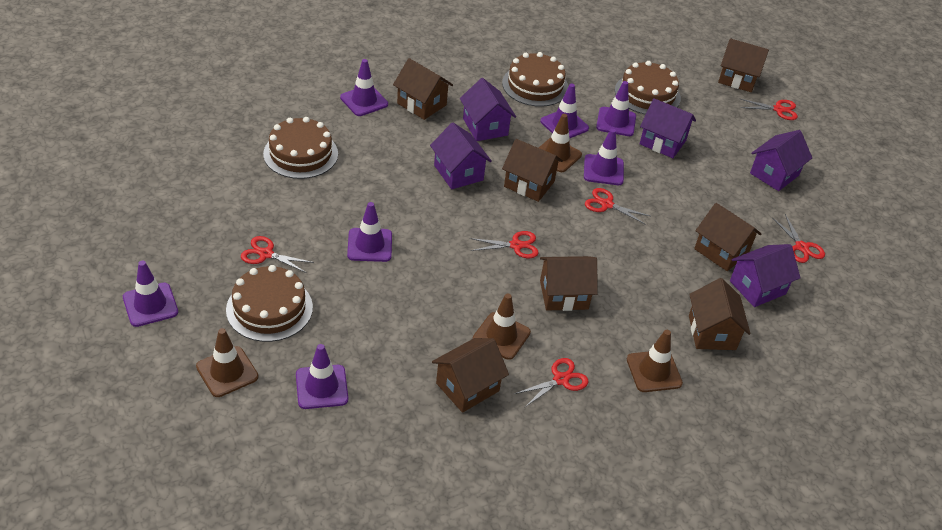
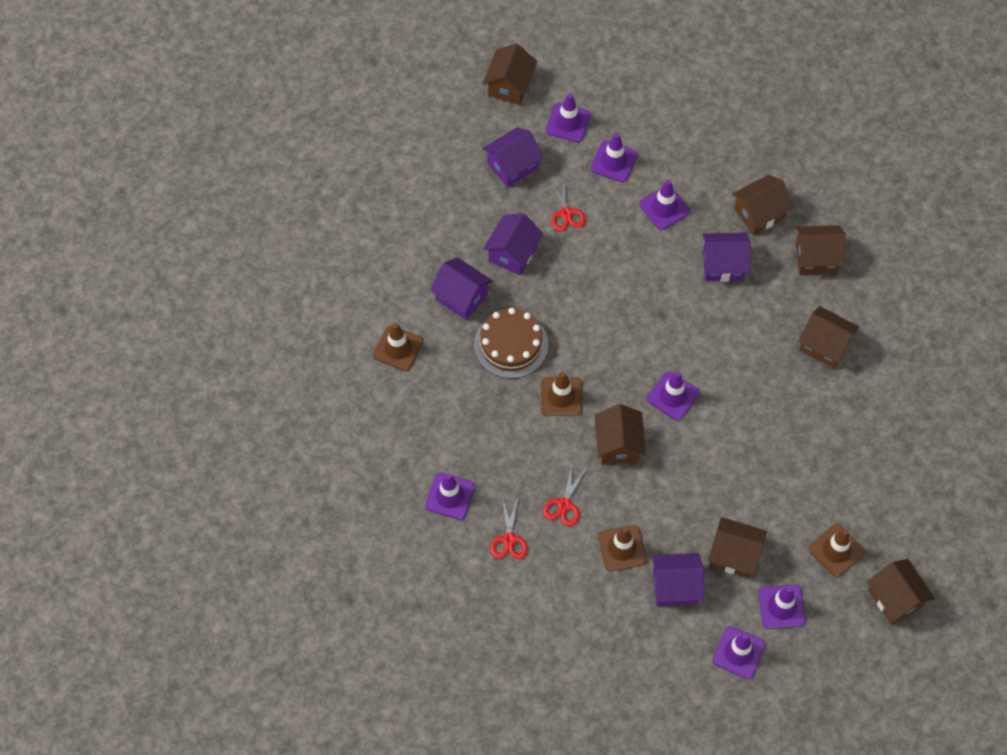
brown cake: 4 -> 1
red scissors: 6 -> 3

